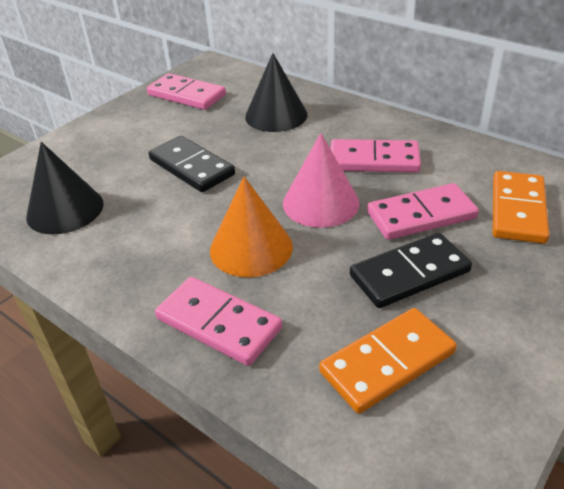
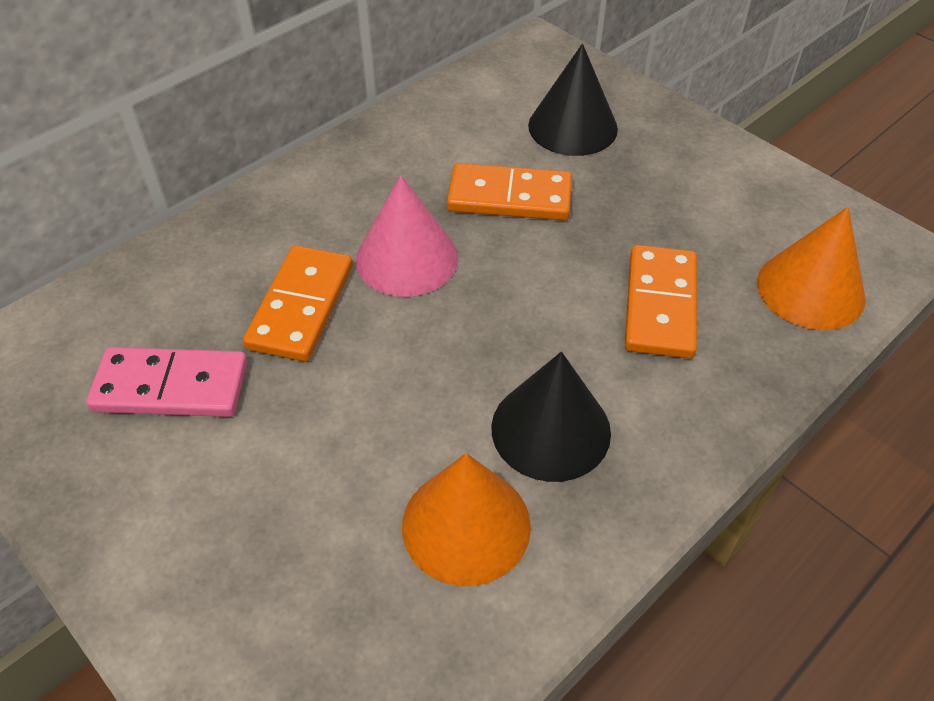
black domino: 2 -> 0
orange cone: 1 -> 2
orange domino: 2 -> 3
pink domino: 4 -> 1

